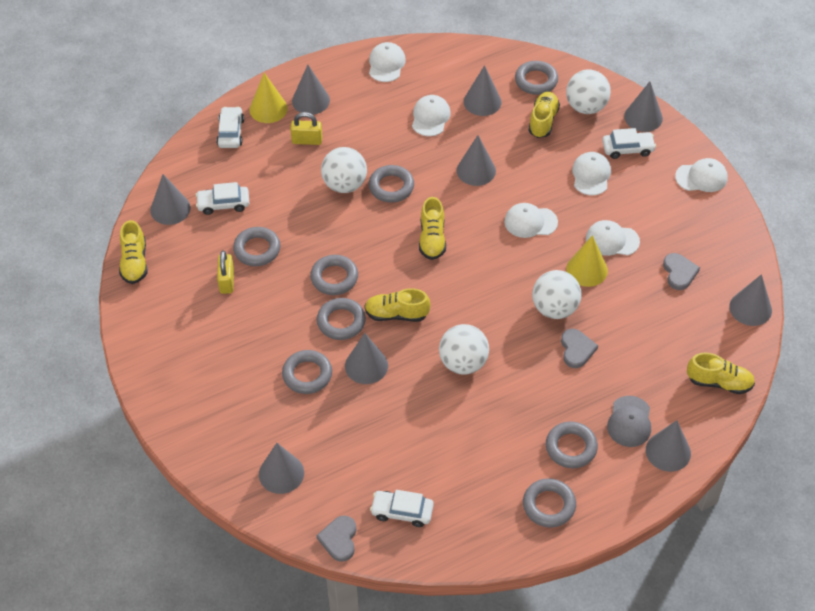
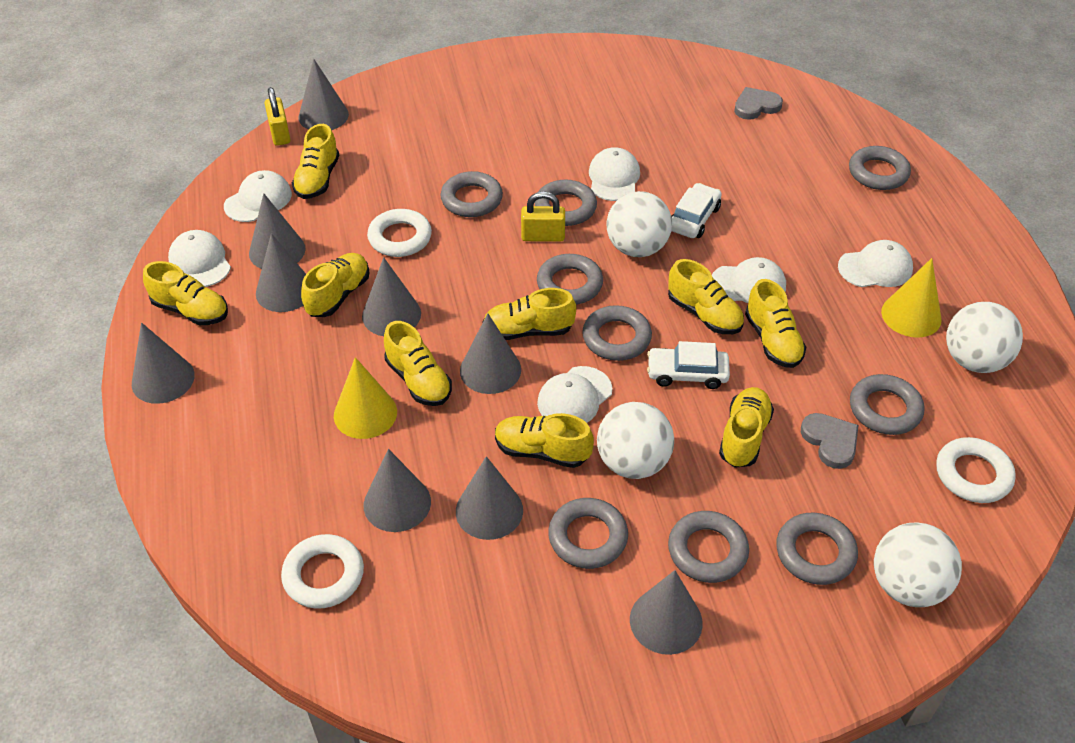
grey cap: 1 -> 0
grey heart: 3 -> 2
grey ring: 8 -> 9
white car: 4 -> 2
white ring: 0 -> 3
yellow shoe: 5 -> 9

